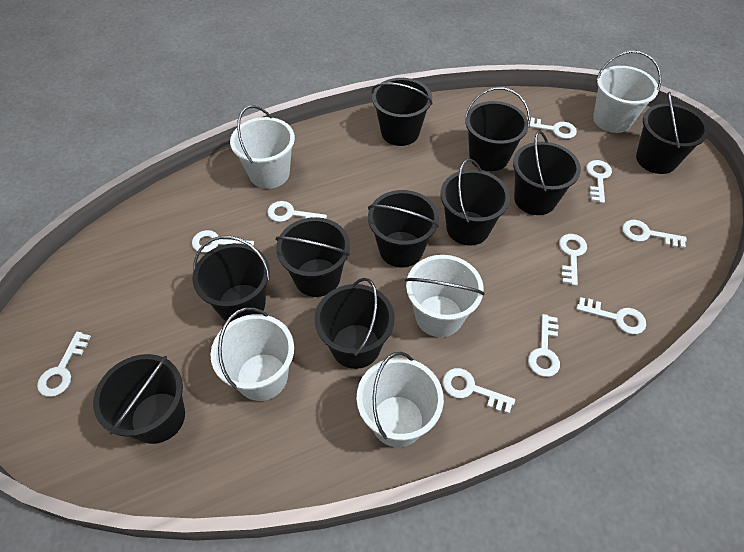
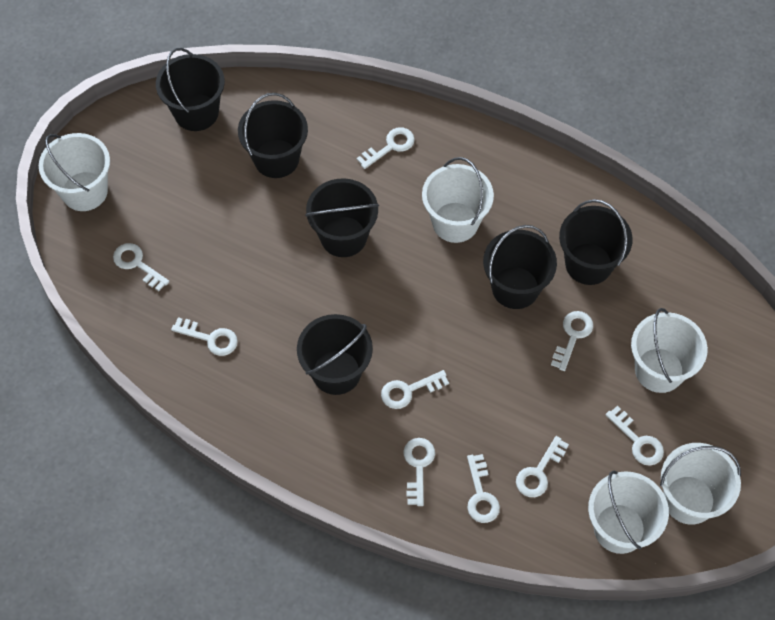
black bucket: 10 -> 6
white key: 10 -> 9

